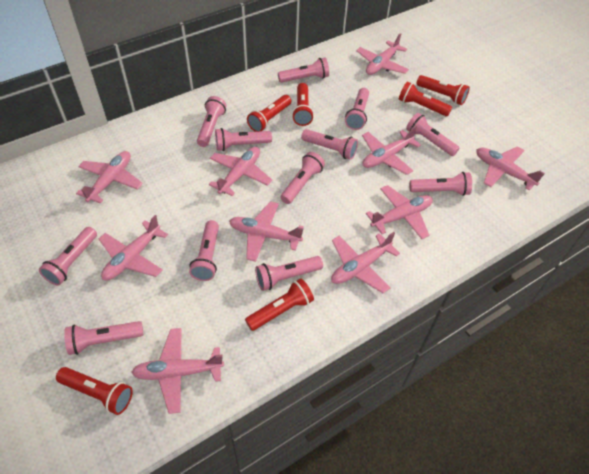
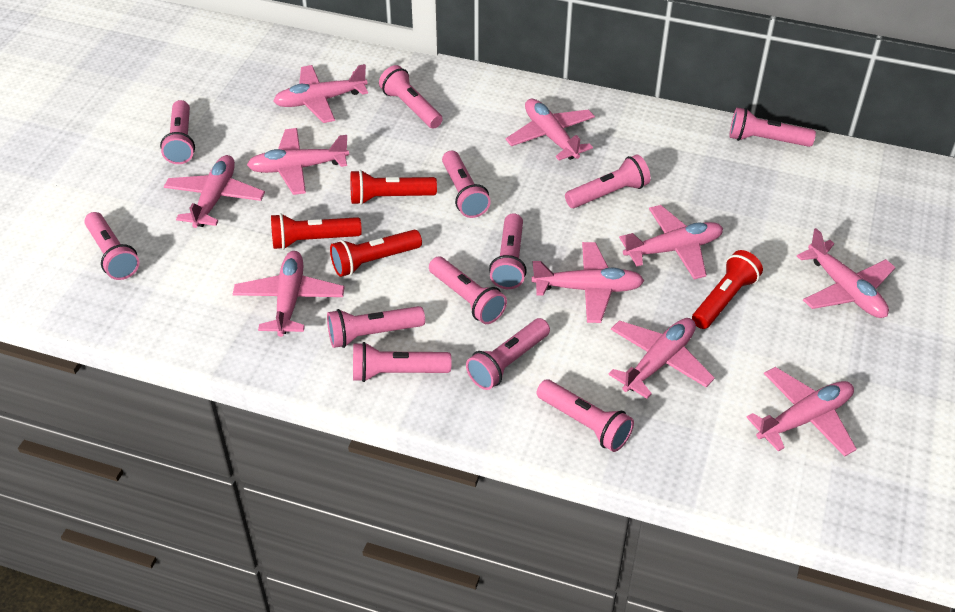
red flashlight: 6 -> 4

